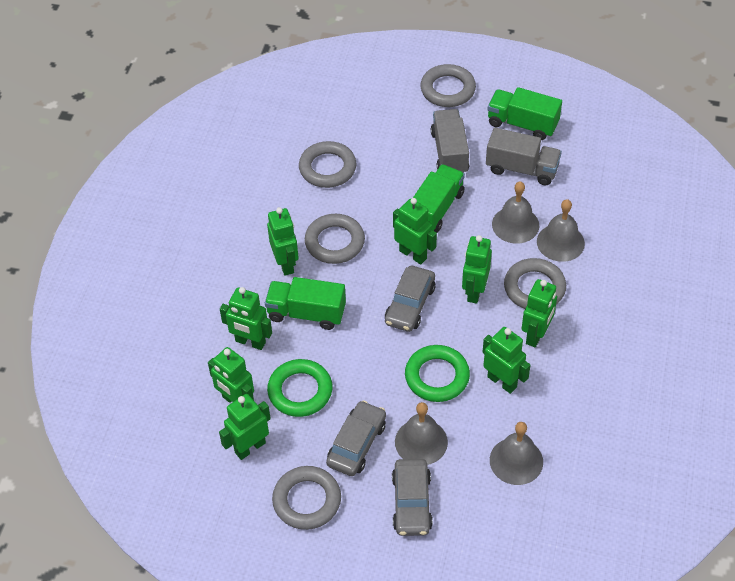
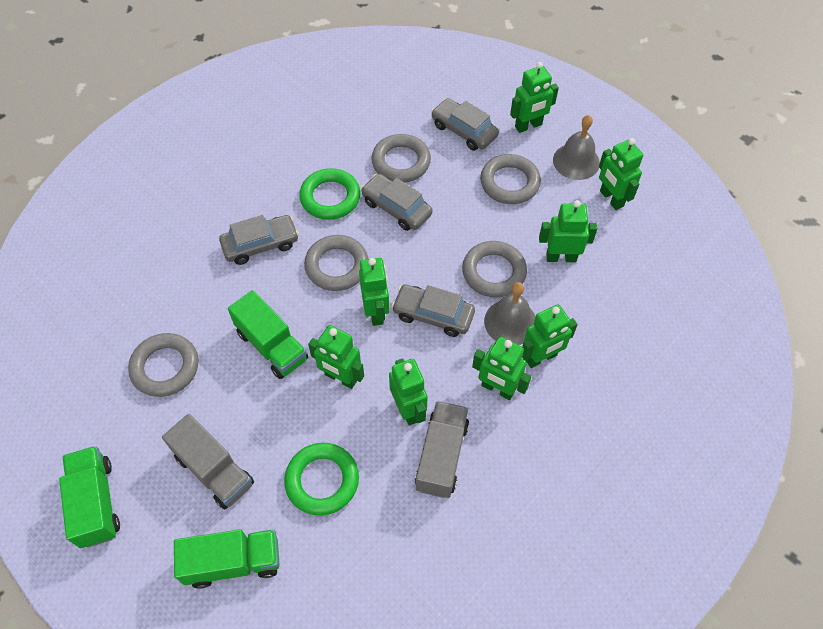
grey bell: 4 -> 2
grey car: 3 -> 4

